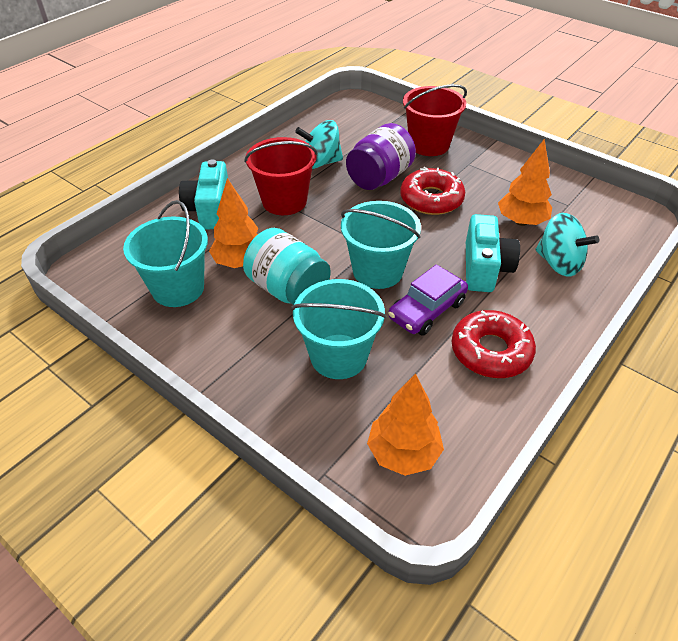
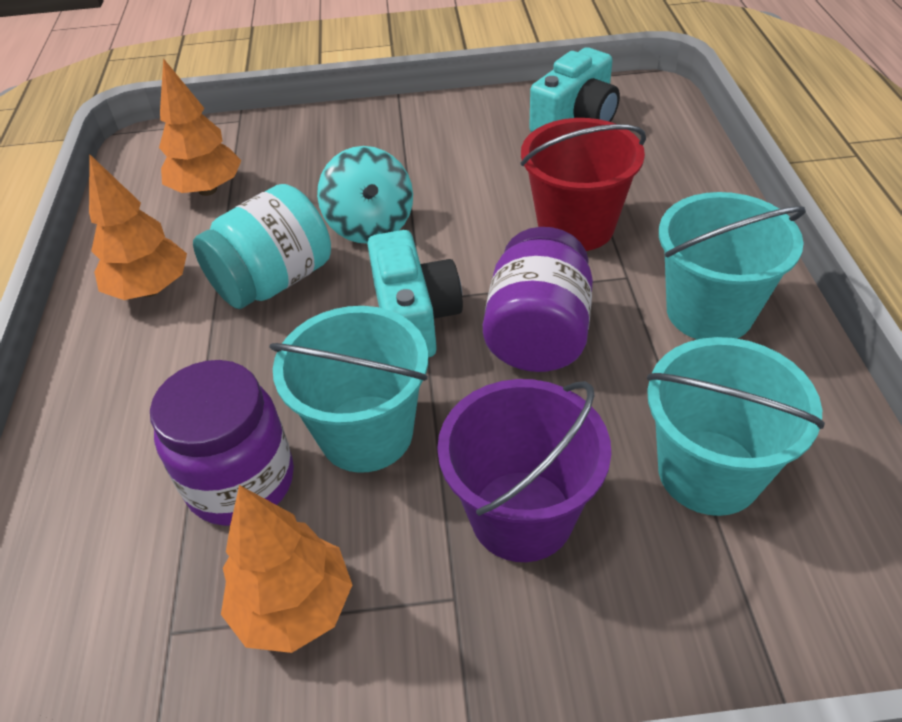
purple bucket: 0 -> 1
purple car: 1 -> 0
purple jar: 1 -> 2
red bucket: 2 -> 1
red donut: 2 -> 0
turquoise spinning top: 2 -> 1

